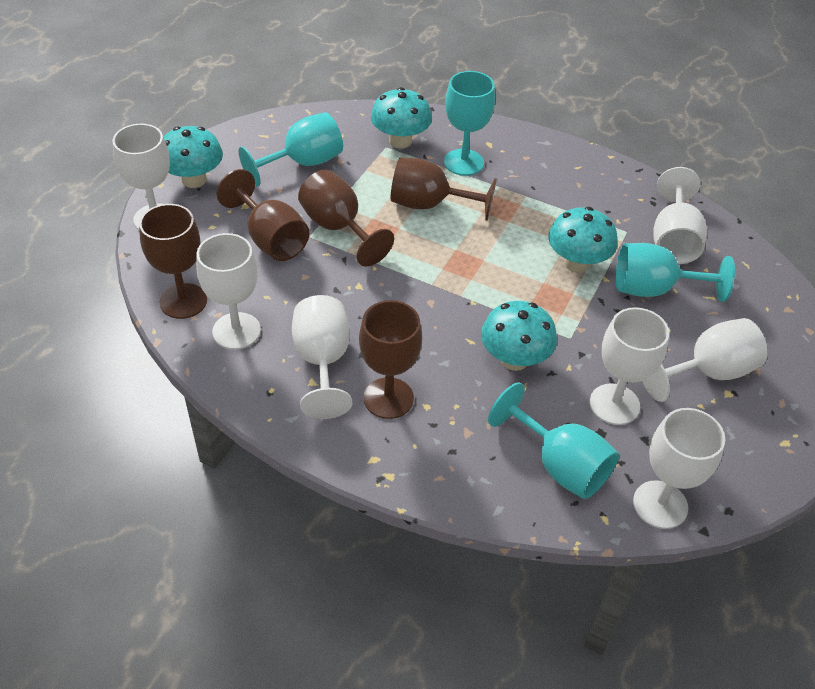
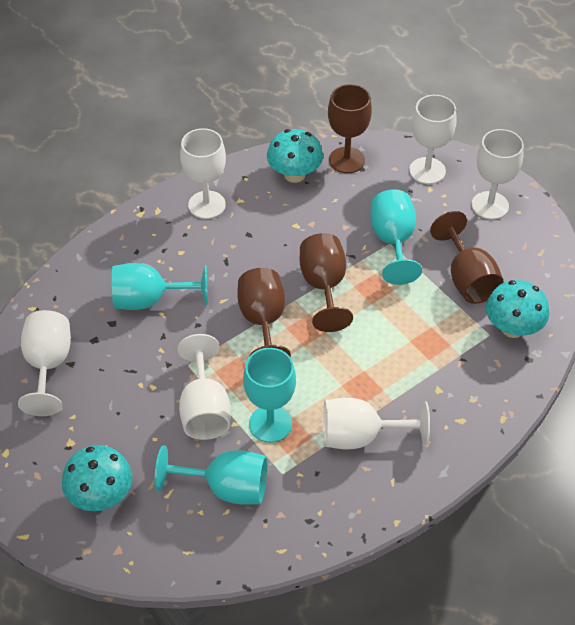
brown goblet: 5 -> 4
turquoise mushroom: 4 -> 3
white goblet: 7 -> 6

